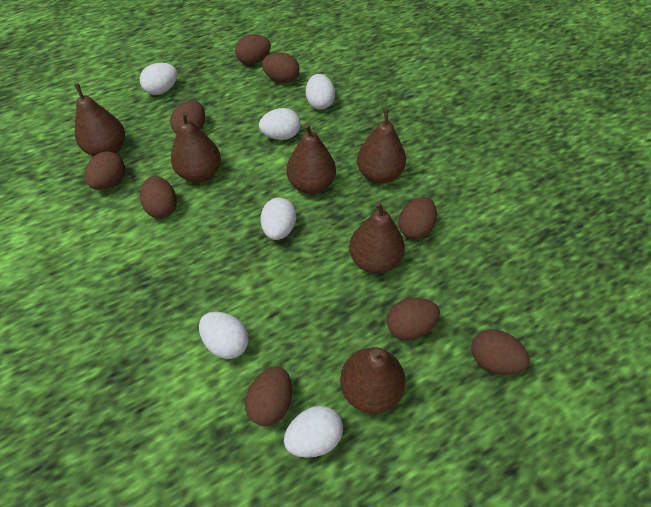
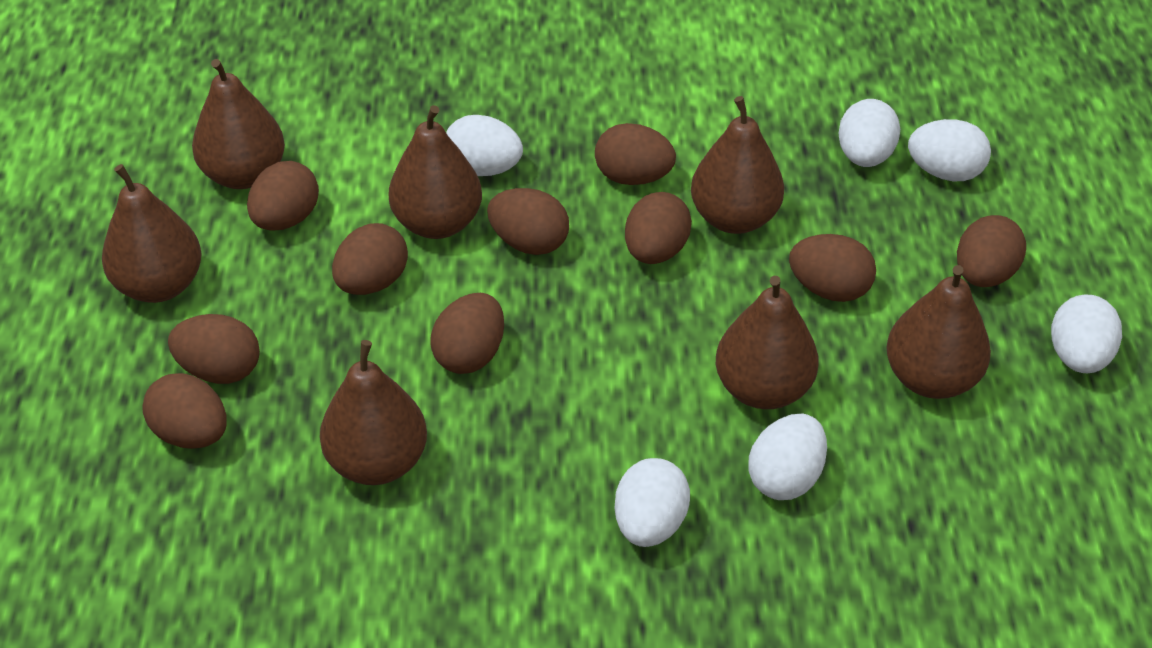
brown egg: 9 -> 10
brown pear: 6 -> 7

